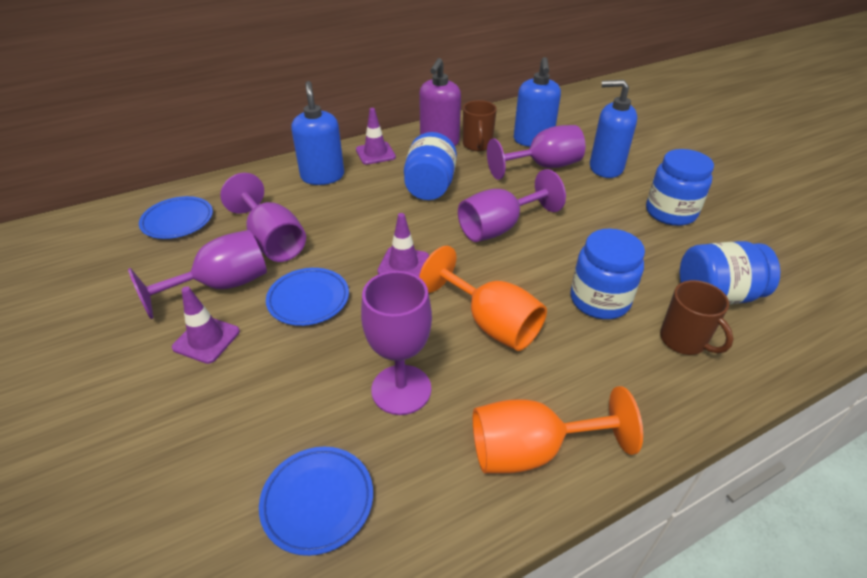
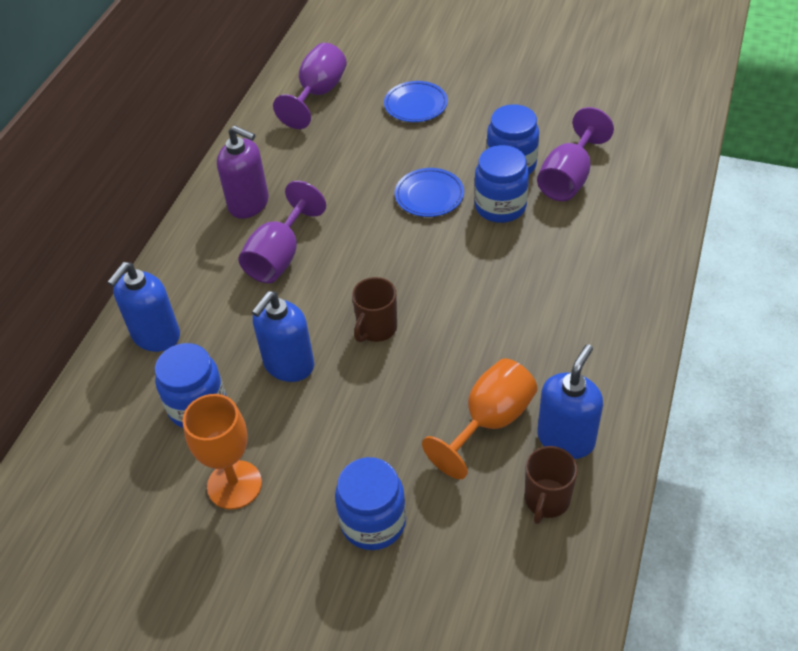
blue plate: 3 -> 2
purple goblet: 5 -> 3
purple traffic cone: 3 -> 0

